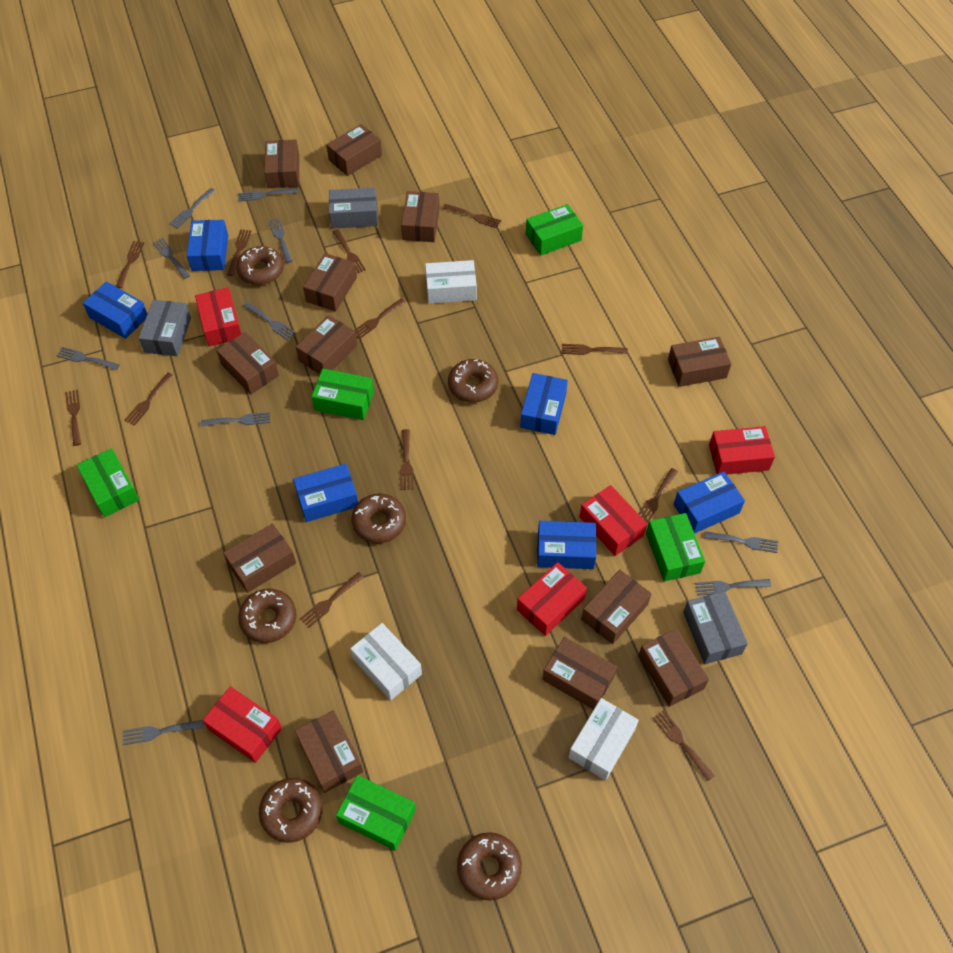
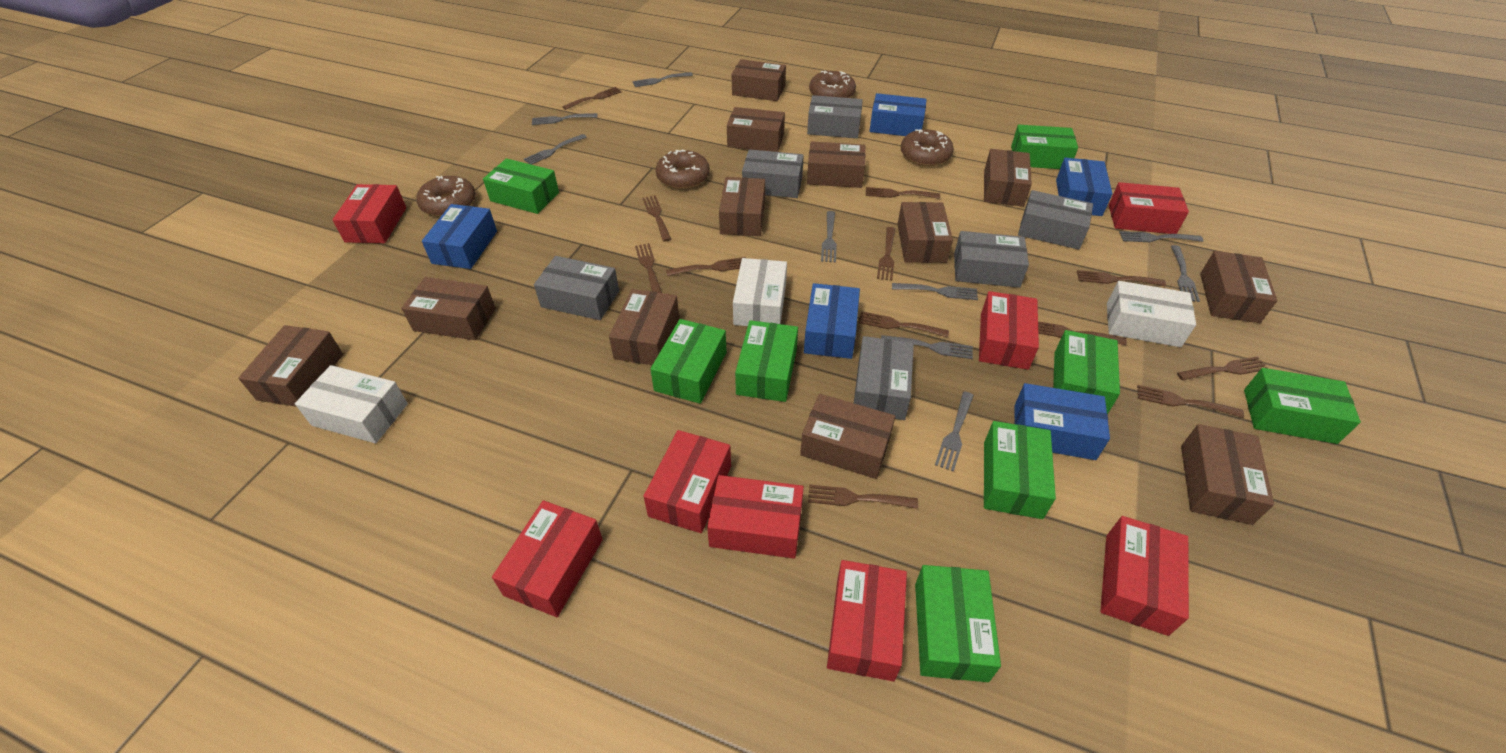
blue box: 6 -> 5
brown donut: 6 -> 4
green box: 5 -> 8
grey box: 3 -> 6
grey fork: 10 -> 9
red box: 5 -> 8

